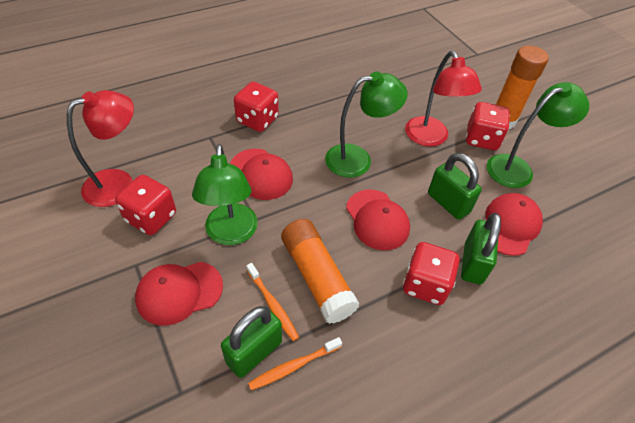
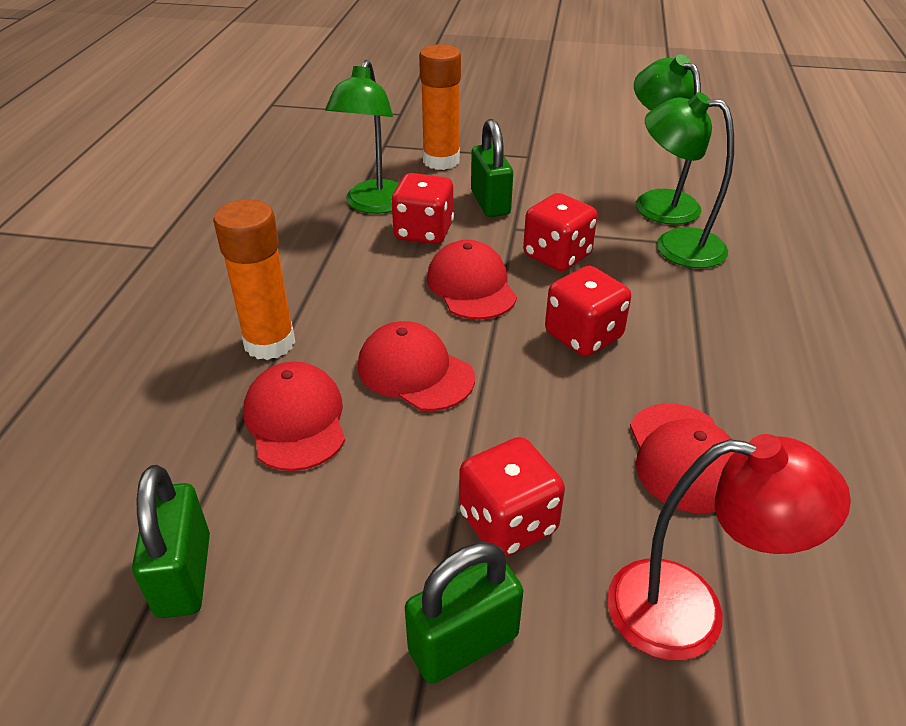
orange toothbrush: 2 -> 0
red lamp: 2 -> 1

